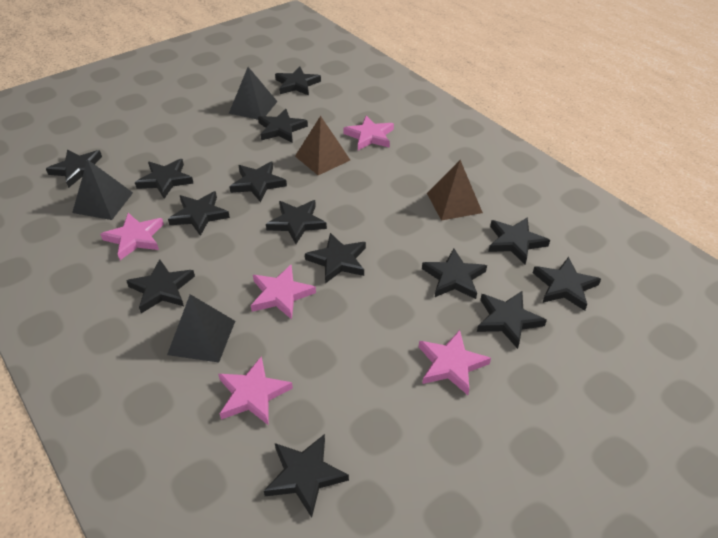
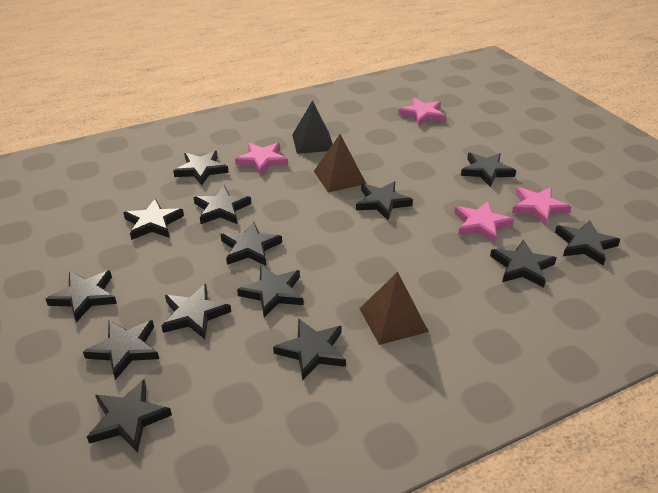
black pyramid: 3 -> 1
pink star: 5 -> 4

